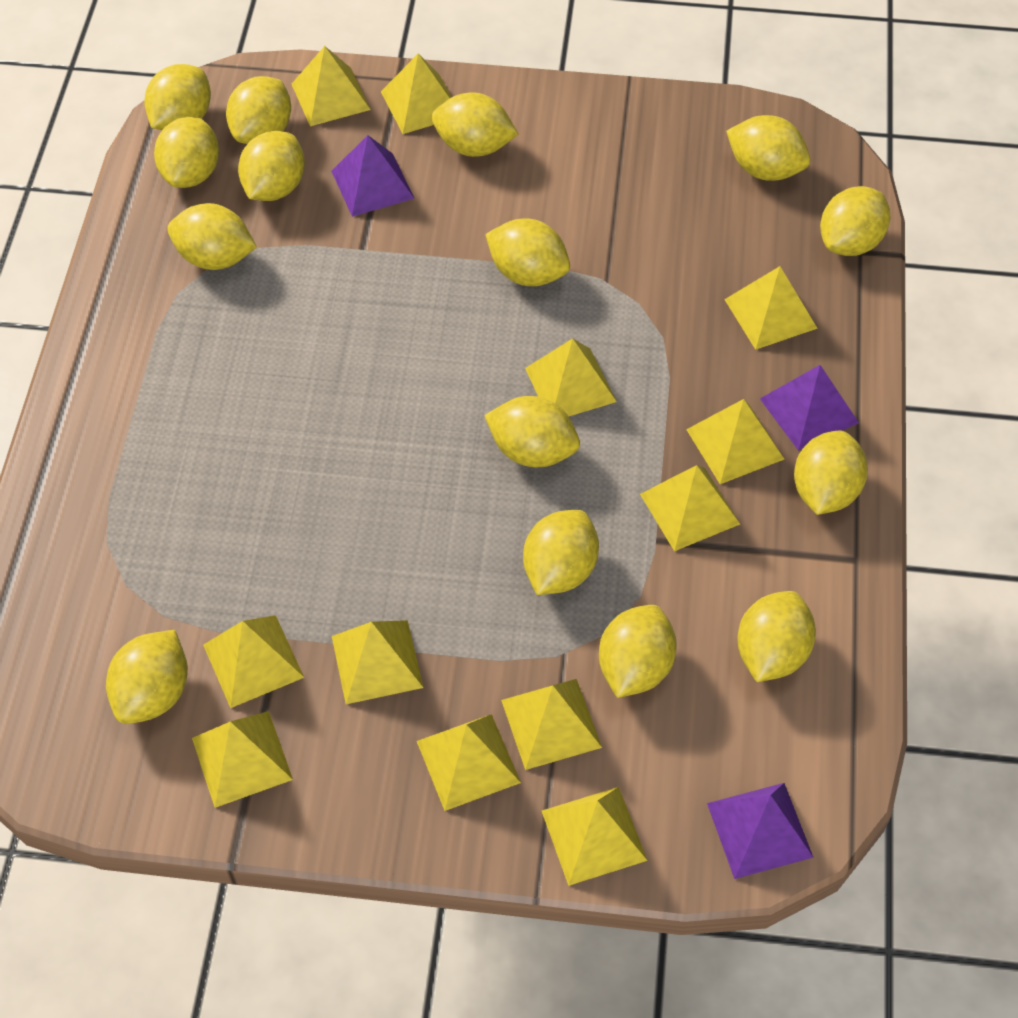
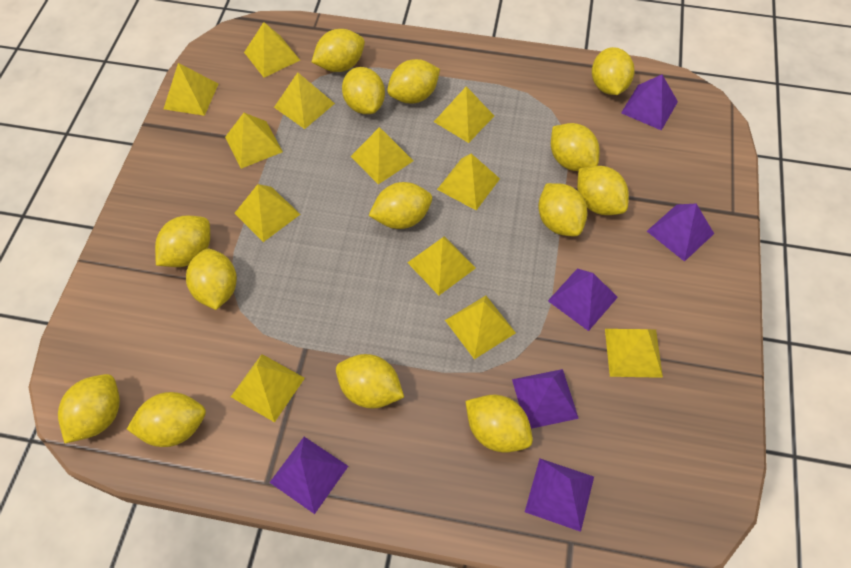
purple pyramid: 3 -> 6
yellow lemon: 15 -> 14

